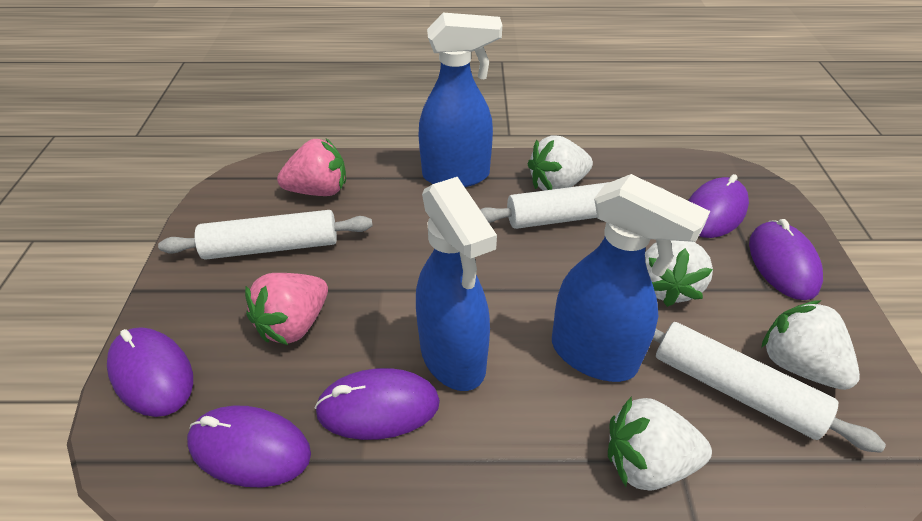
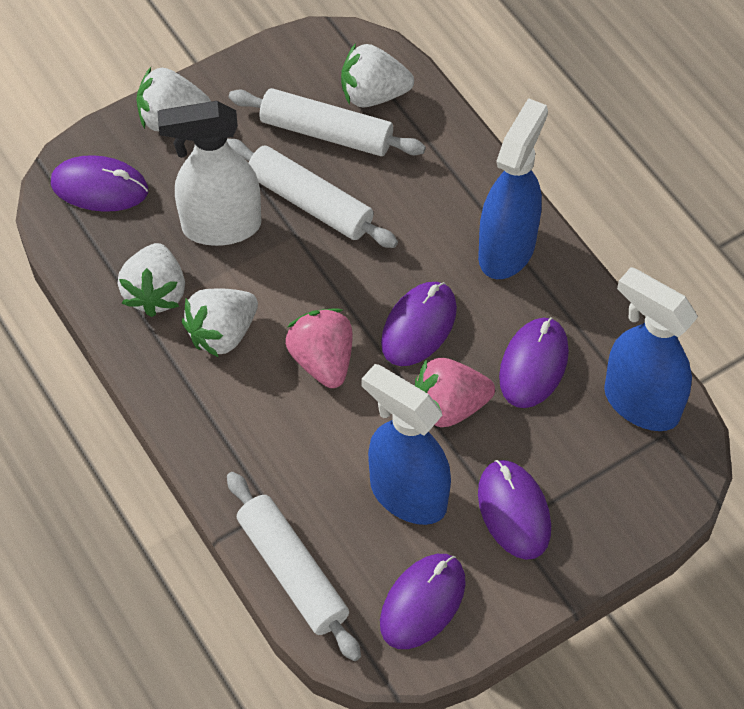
white spray bottle: 0 -> 1

